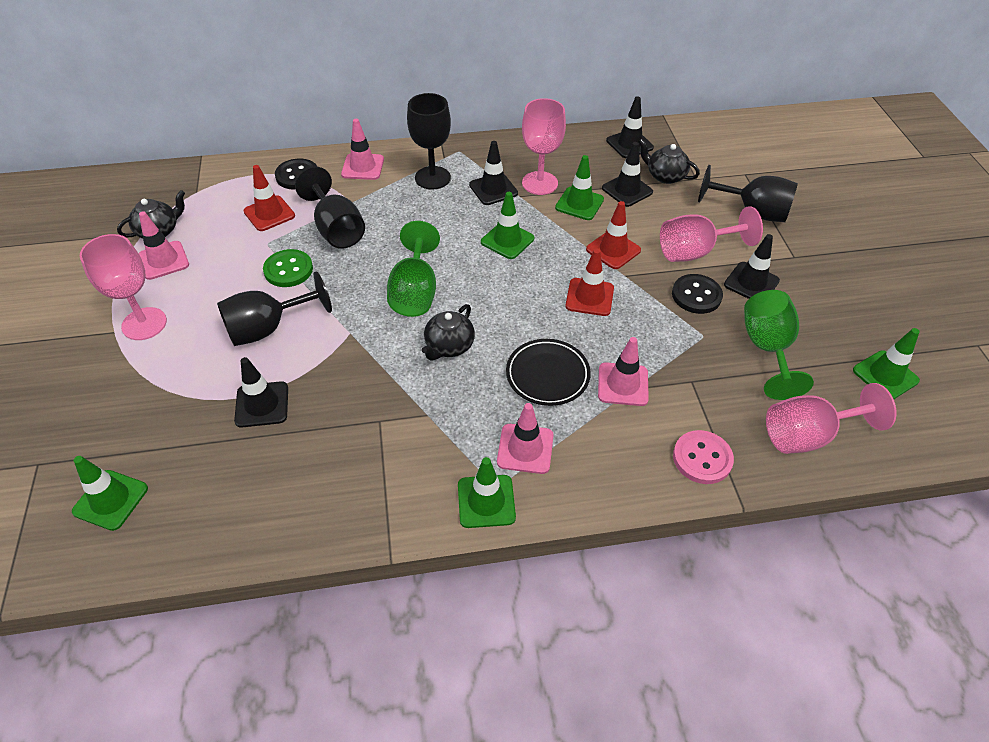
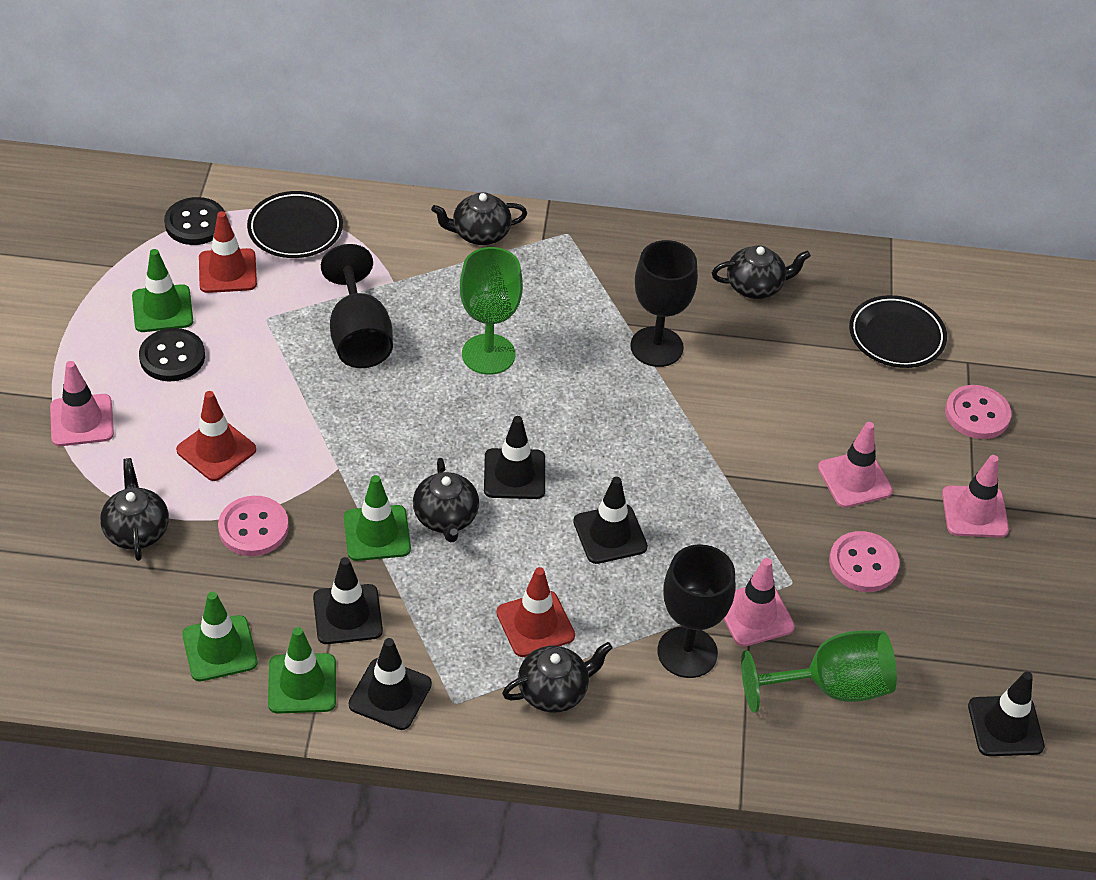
black goblet: 4 -> 3
black plate: 1 -> 2
black teapot: 3 -> 5
green button: 1 -> 0
green traffic cone: 5 -> 4
pink button: 1 -> 3
pink goblet: 4 -> 0

